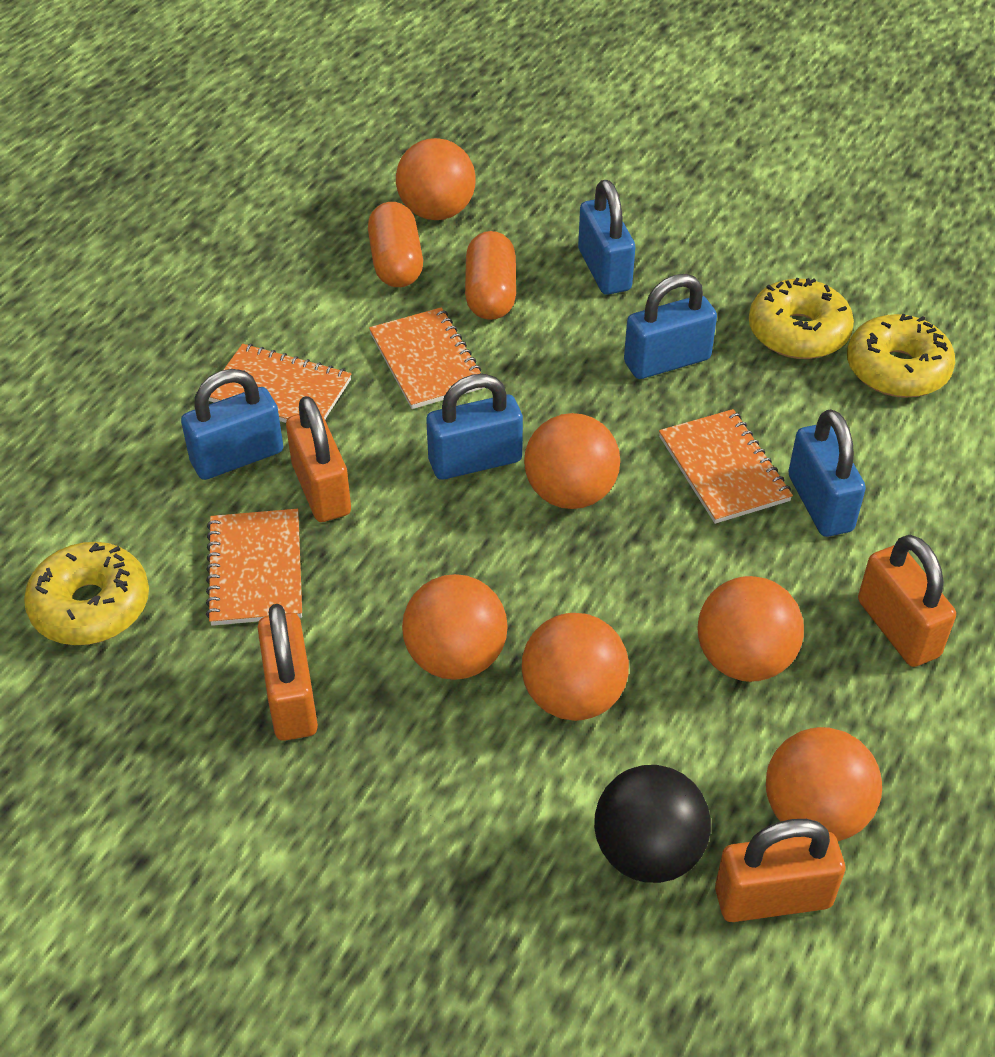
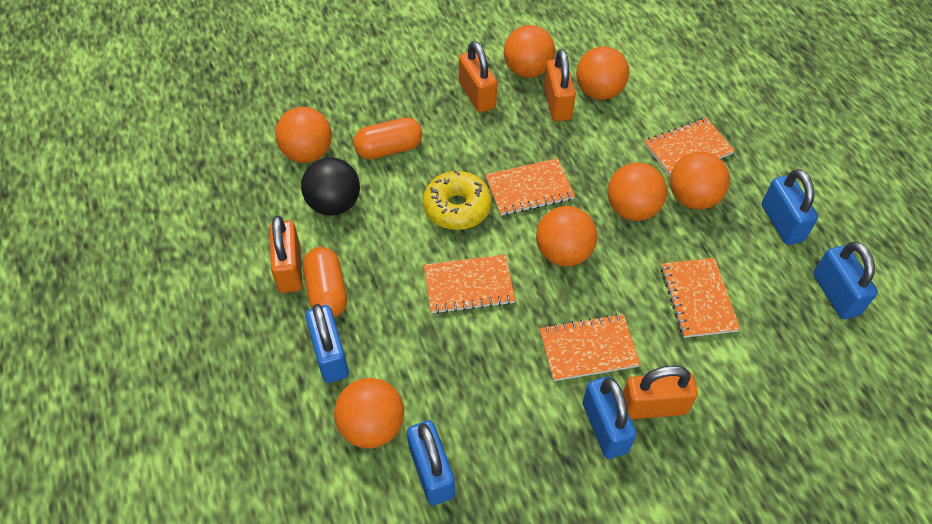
orange ball: 6 -> 7
orange notebook: 4 -> 5
yellow donut: 3 -> 1

